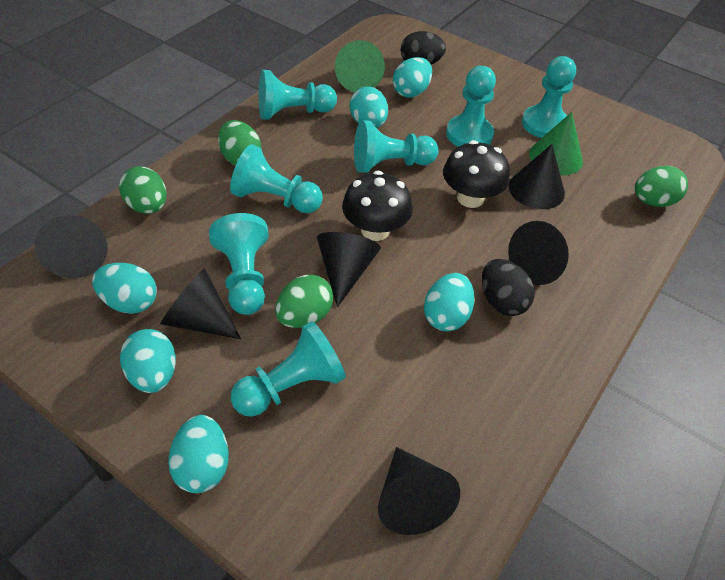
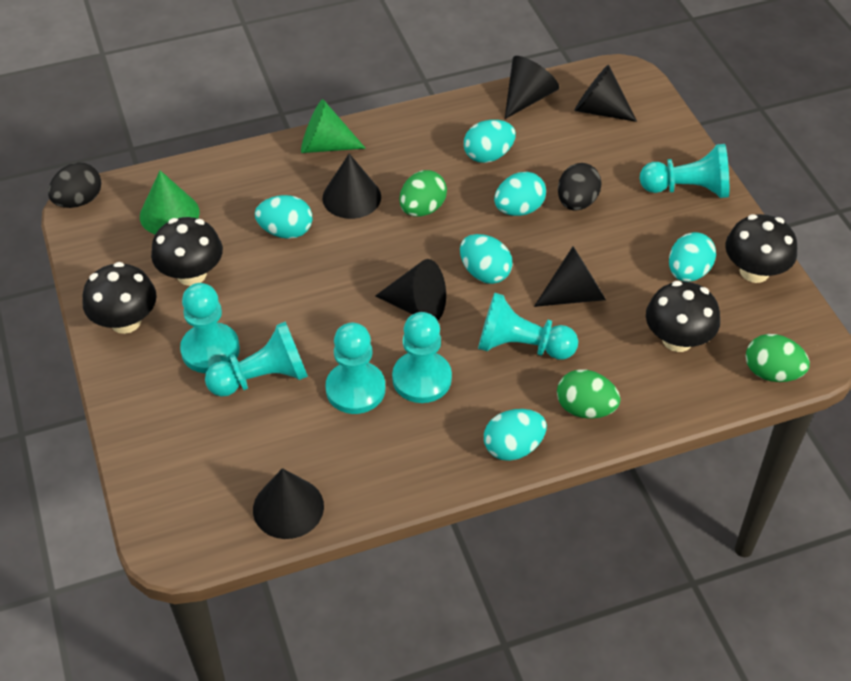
black mushroom: 2 -> 4
green egg: 4 -> 3
turquoise pawn: 7 -> 6

